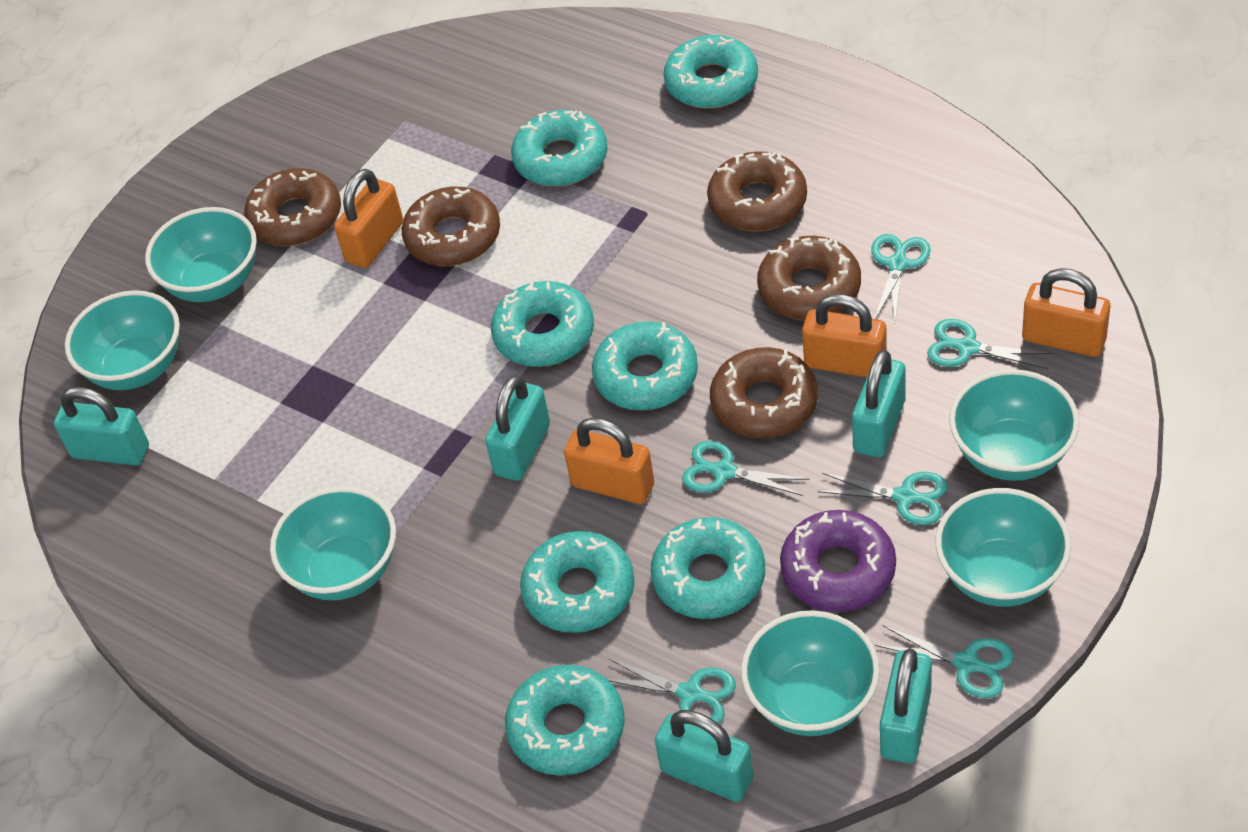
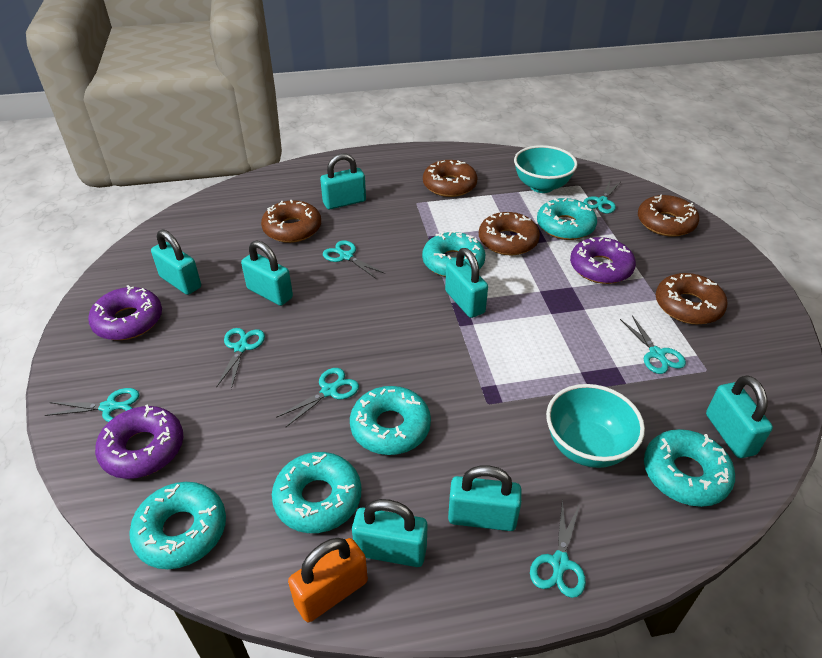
orange padlock: 4 -> 1
purple donut: 1 -> 3
turquoise bowl: 6 -> 2
turquoise donut: 7 -> 6
turquoise padlock: 5 -> 7
turquoise scissors: 6 -> 7

